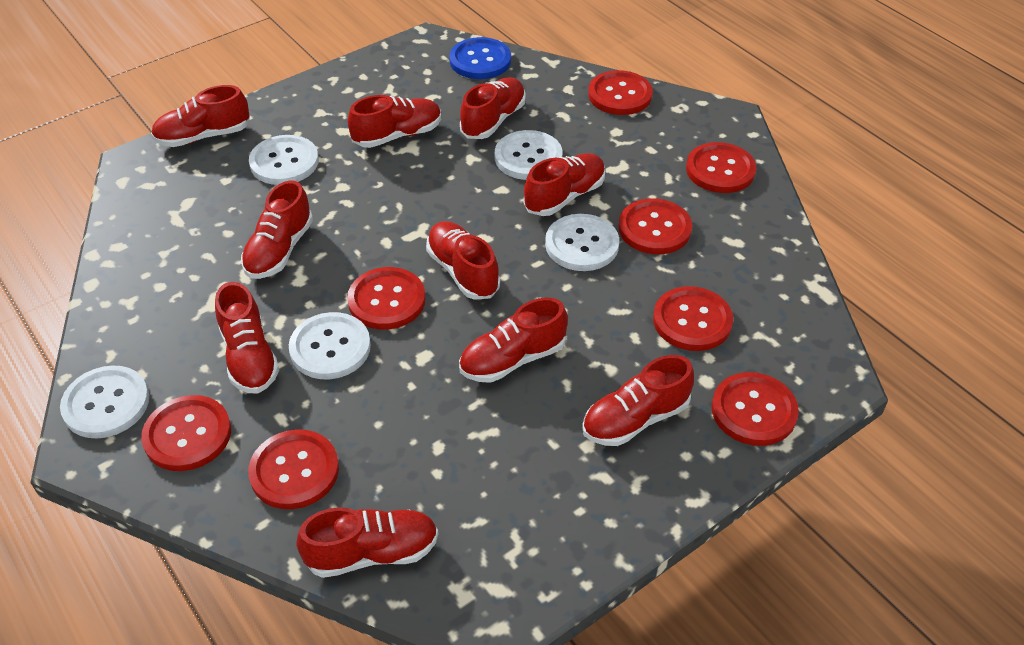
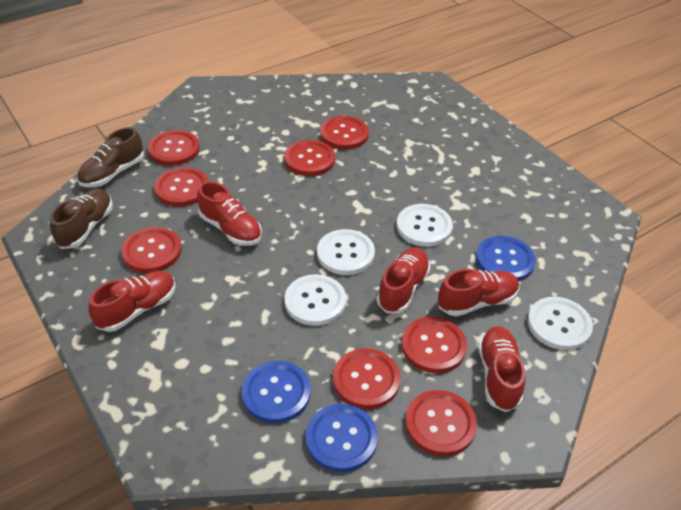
blue button: 1 -> 3
brown shoe: 0 -> 2
red shoe: 10 -> 5
white button: 5 -> 4

